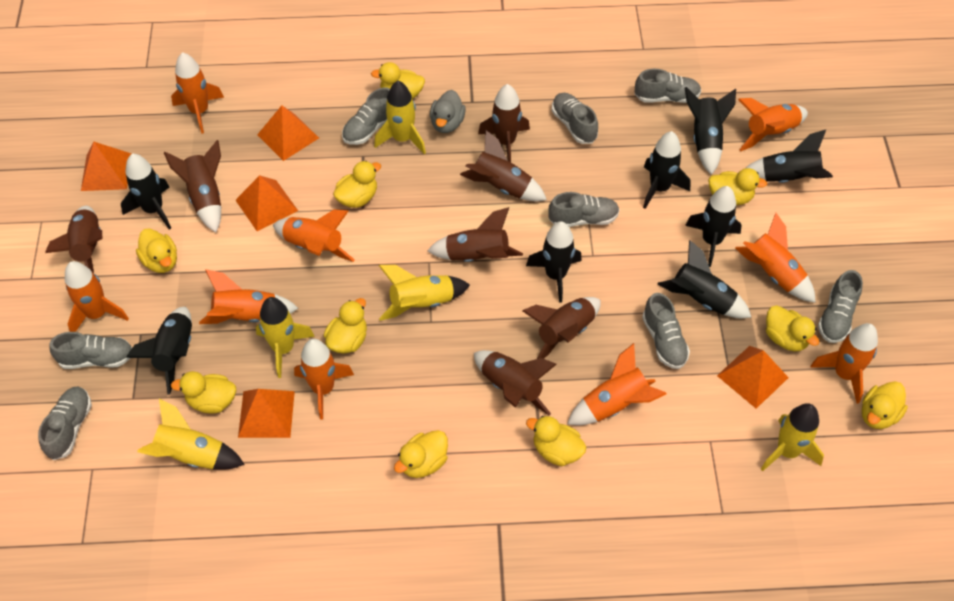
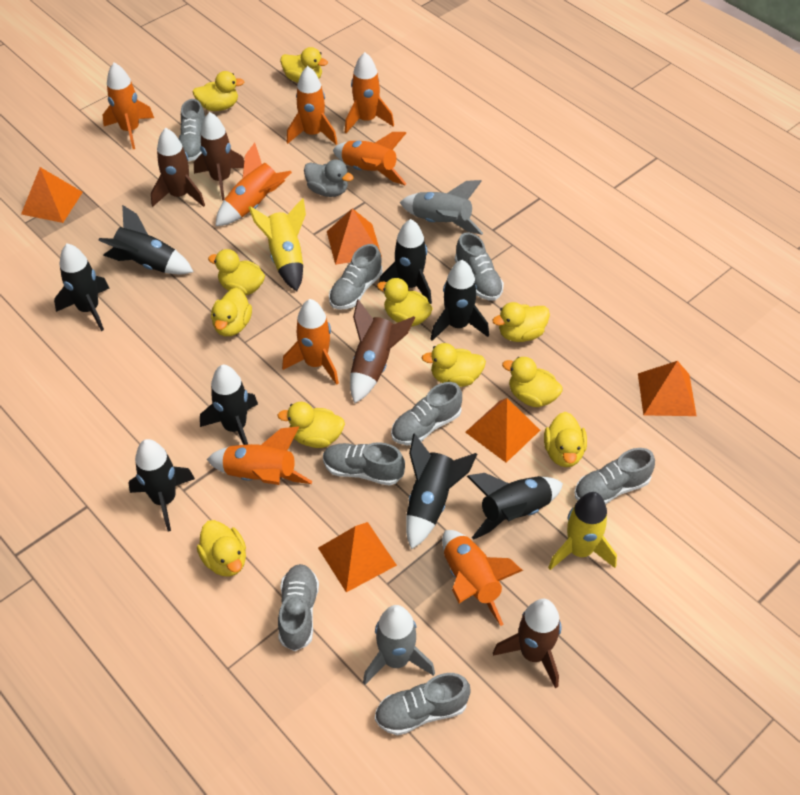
brown rocket: 7 -> 4
grey rocket: 0 -> 2
orange rocket: 9 -> 8
yellow duck: 10 -> 11
yellow rocket: 5 -> 2

